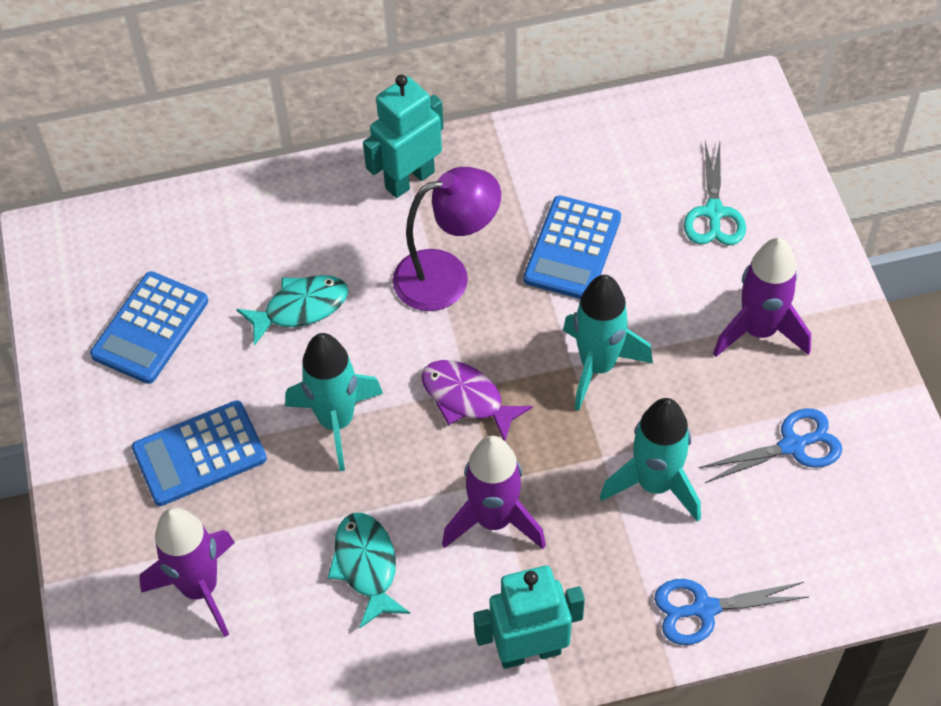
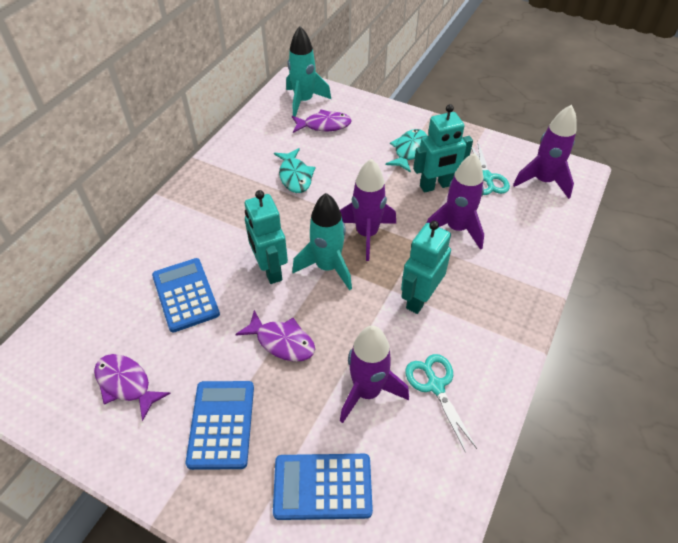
blue scissors: 2 -> 0
purple fish: 1 -> 3
purple lamp: 1 -> 0
purple rocket: 3 -> 4
turquoise robot: 2 -> 3
turquoise rocket: 3 -> 2
turquoise scissors: 1 -> 2

